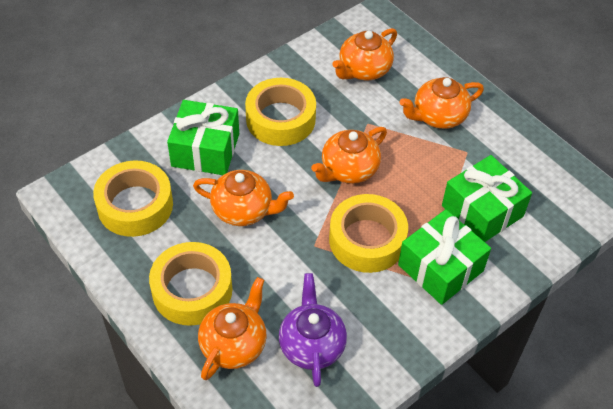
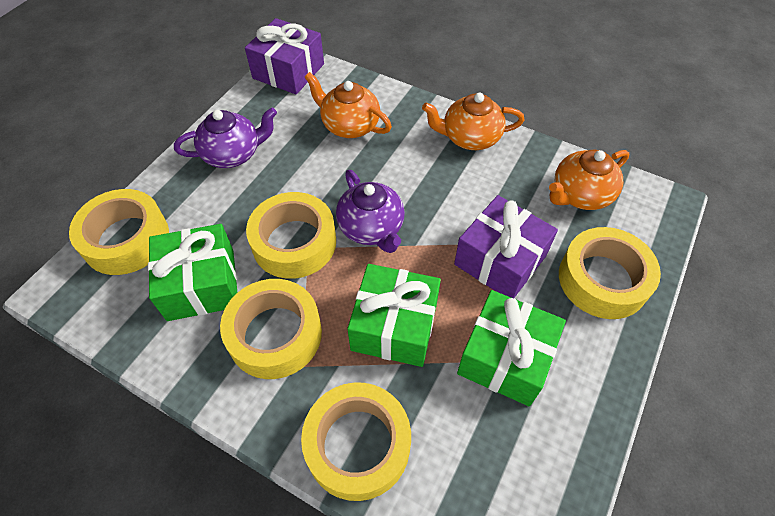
orange teapot: 5 -> 3
purple gift: 0 -> 2
purple teapot: 1 -> 2
yellow tape: 4 -> 5

